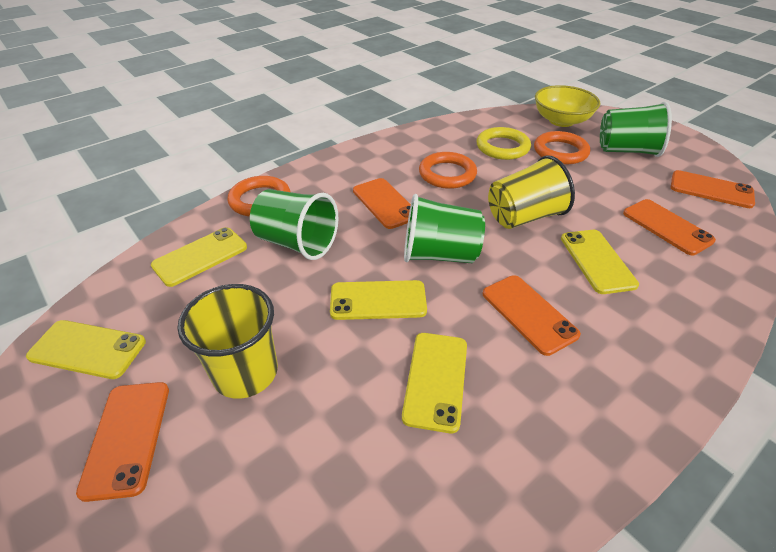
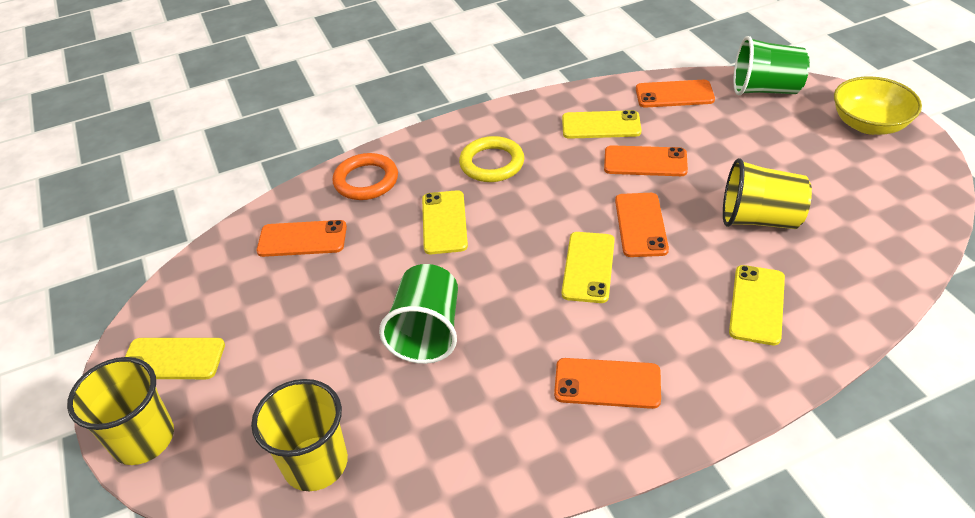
green cup: 3 -> 2
orange ring: 3 -> 1
yellow cup: 2 -> 3

